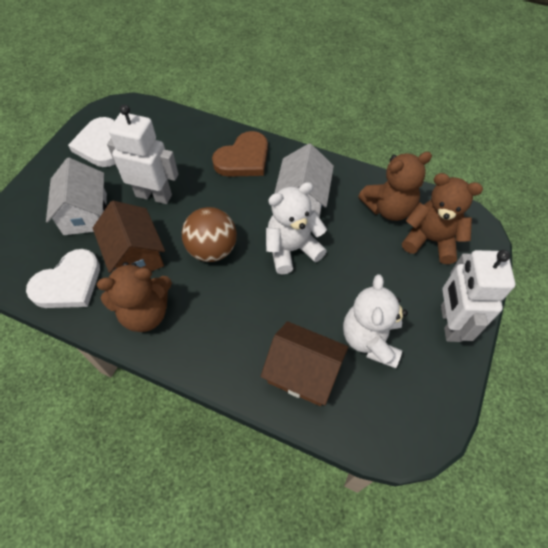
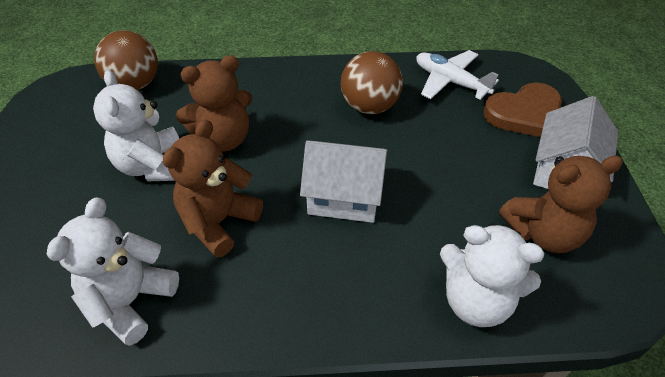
brown ball: 1 -> 2
brown house: 2 -> 0
white heart: 2 -> 0
white plane: 0 -> 1
white robot: 2 -> 0
white teddy bear: 2 -> 3

